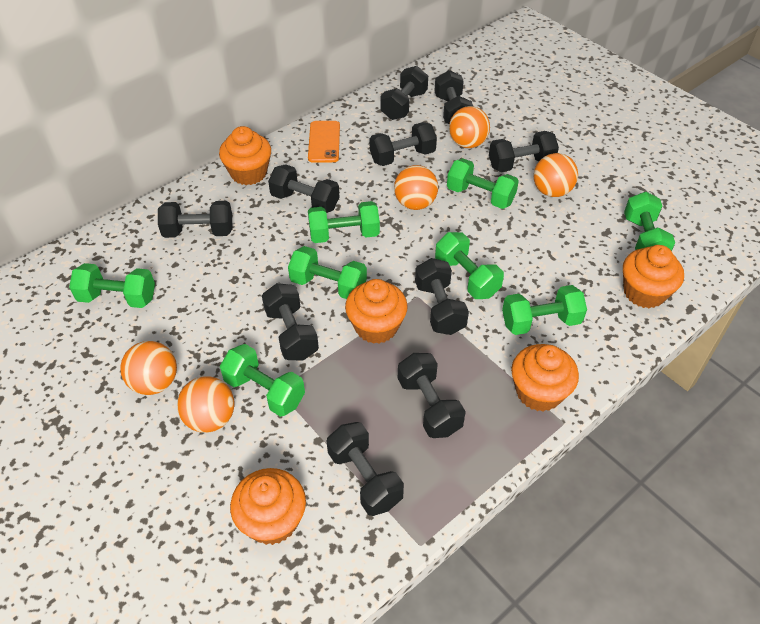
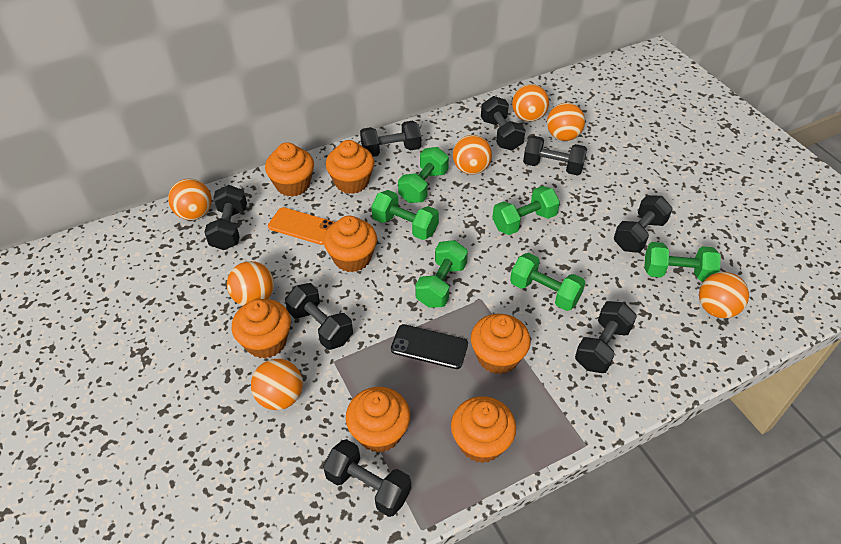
black dumbbell: 10 -> 8
black phone: 0 -> 1
green dumbbell: 8 -> 6
orange ball: 5 -> 7
orange cupcake: 5 -> 7

